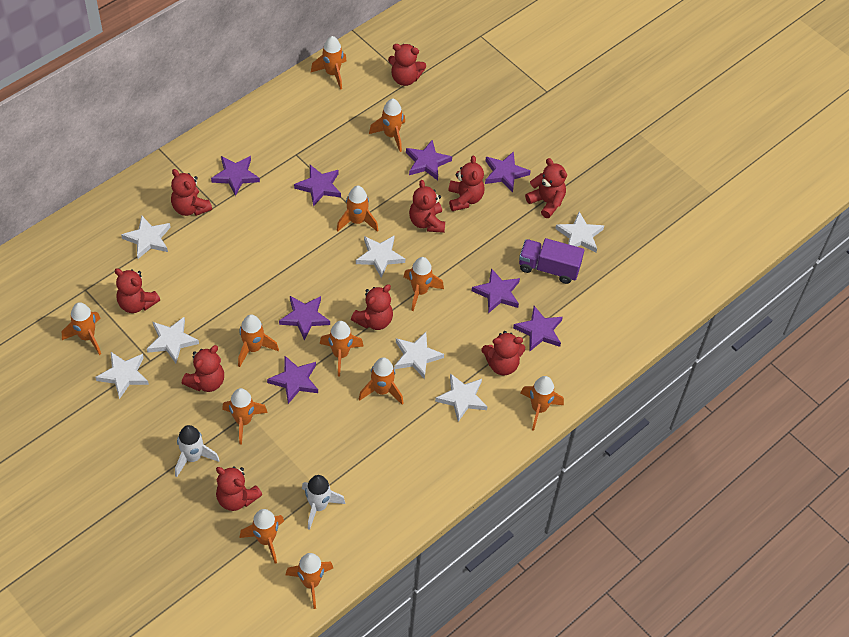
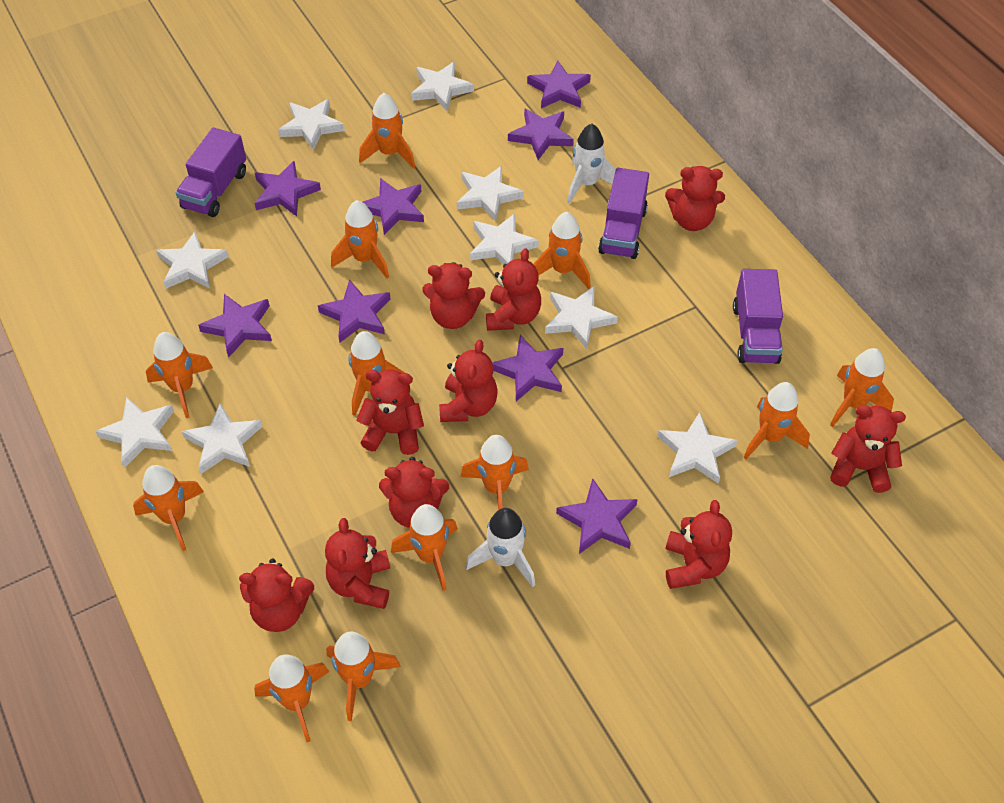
purple truck: 1 -> 3
white star: 7 -> 9

